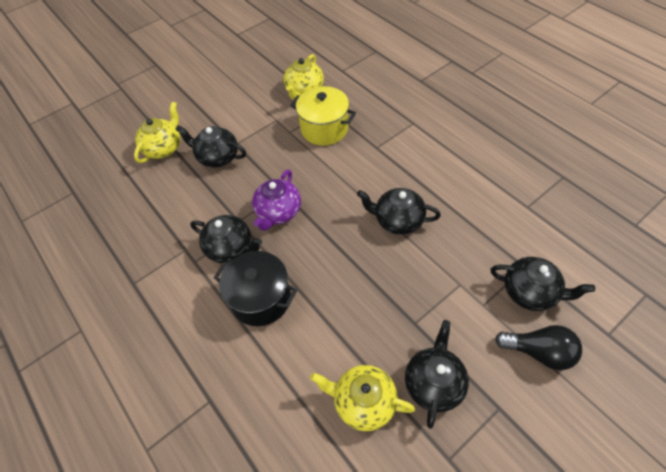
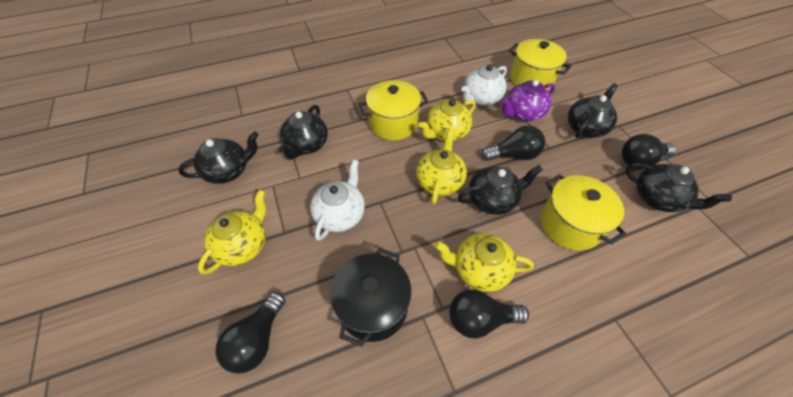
black light bulb: 1 -> 4
white teapot: 0 -> 2
yellow pot: 1 -> 3
yellow teapot: 3 -> 4

